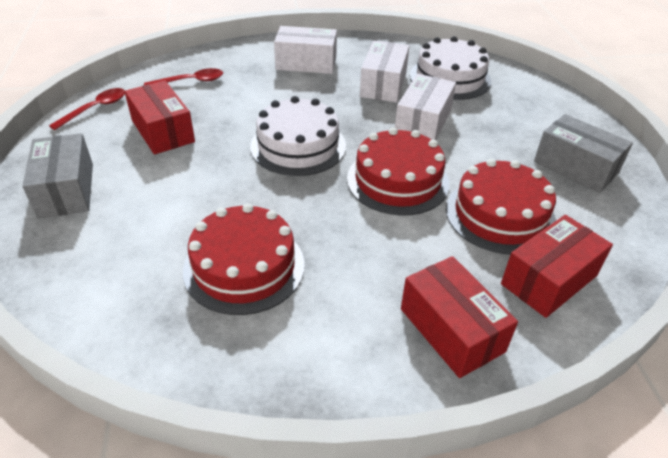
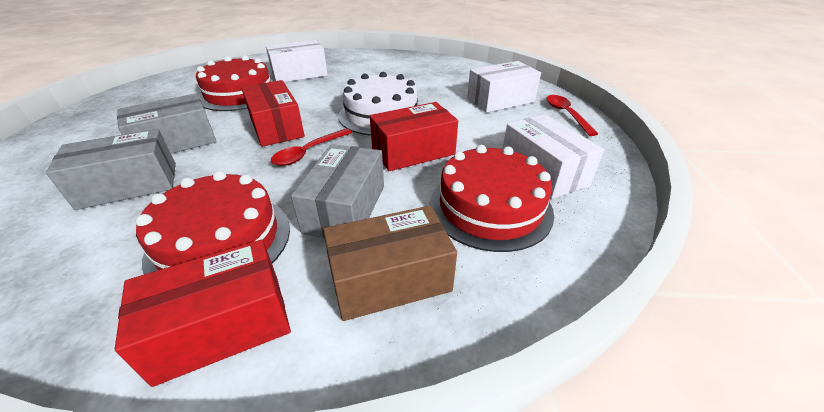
brown box: 0 -> 1
grey box: 2 -> 3
white cake: 2 -> 1

